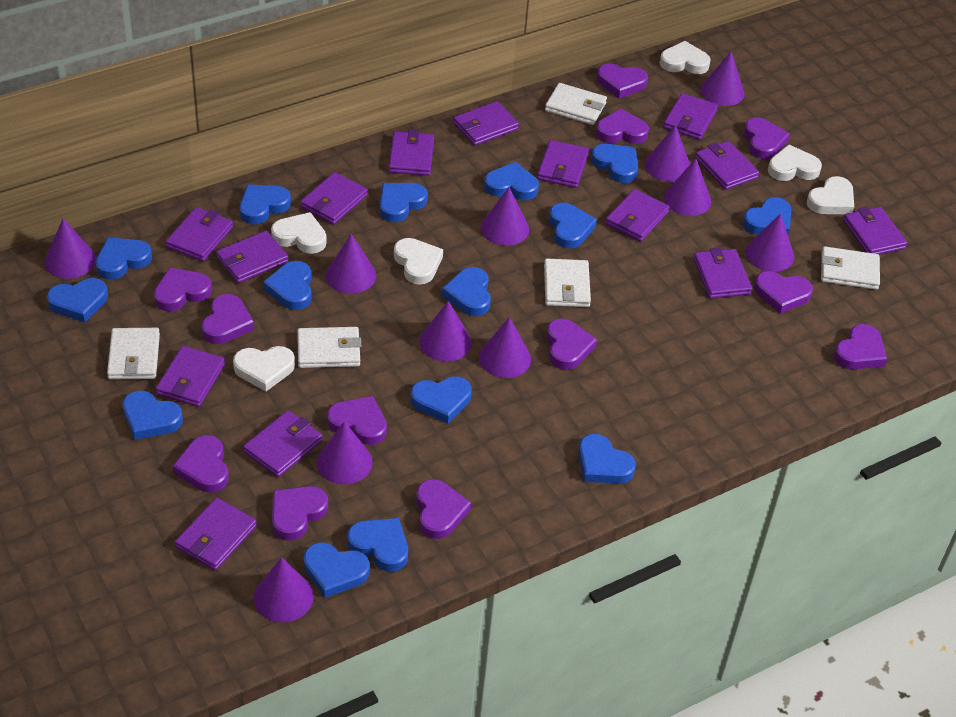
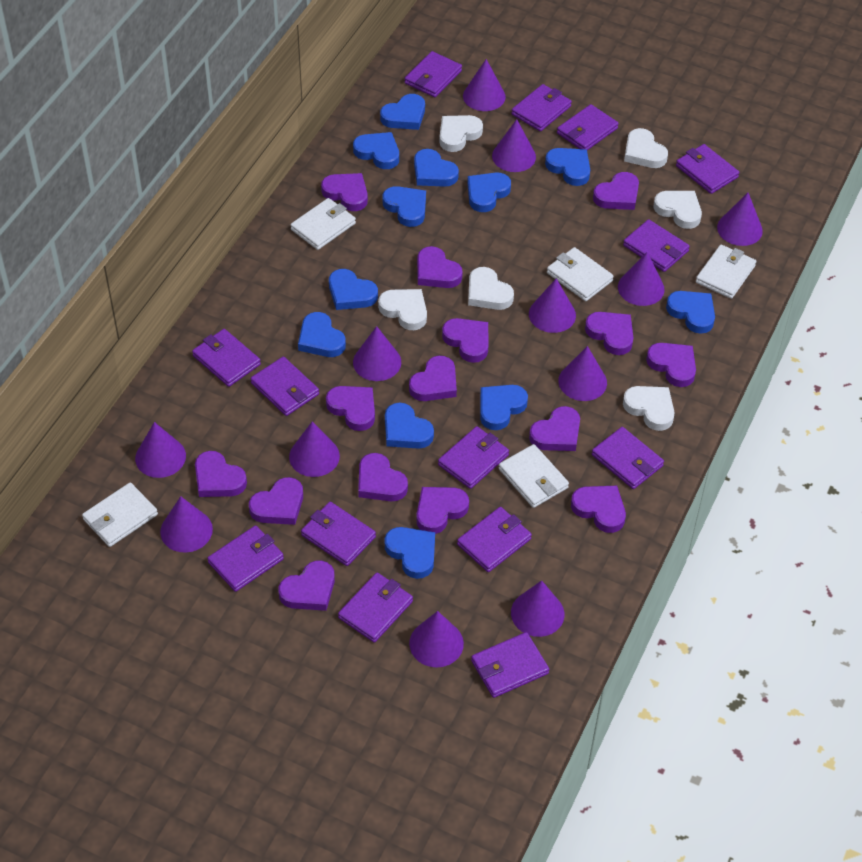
blue heart: 15 -> 12
purple cone: 11 -> 12
purple heart: 12 -> 15

